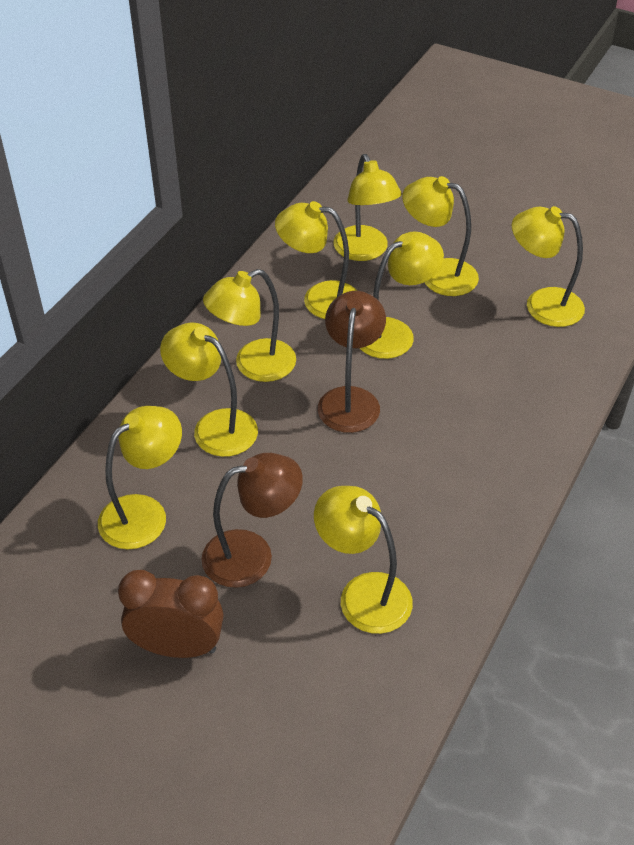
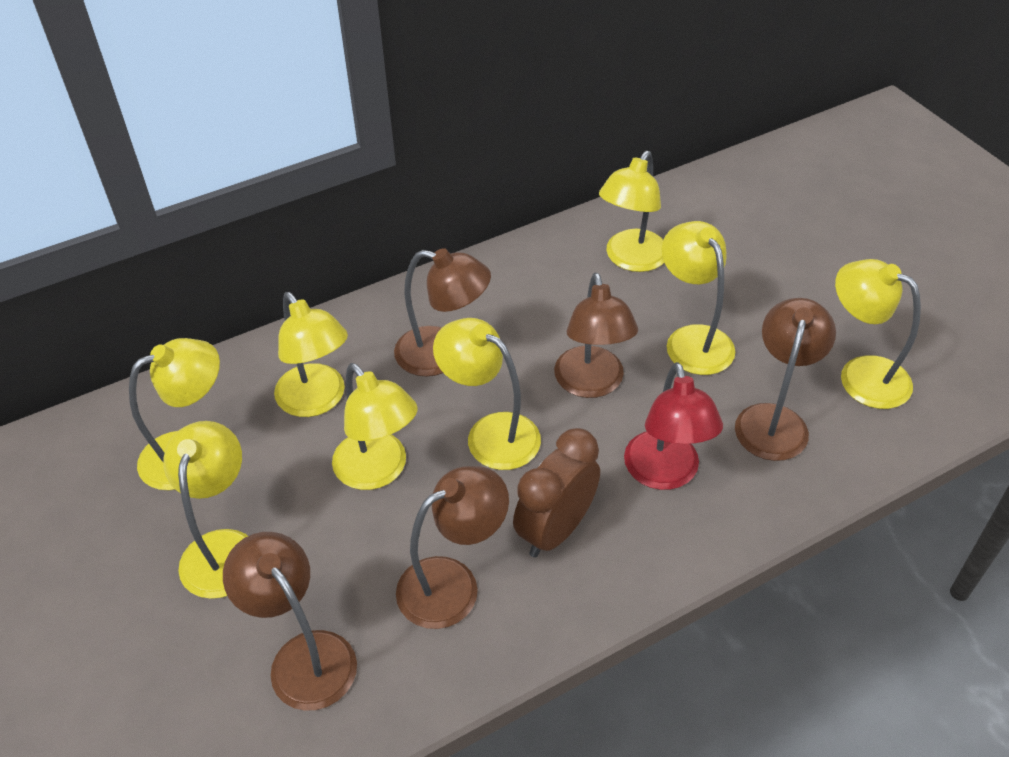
brown lamp: 2 -> 5
red lamp: 0 -> 1
yellow lamp: 9 -> 8

